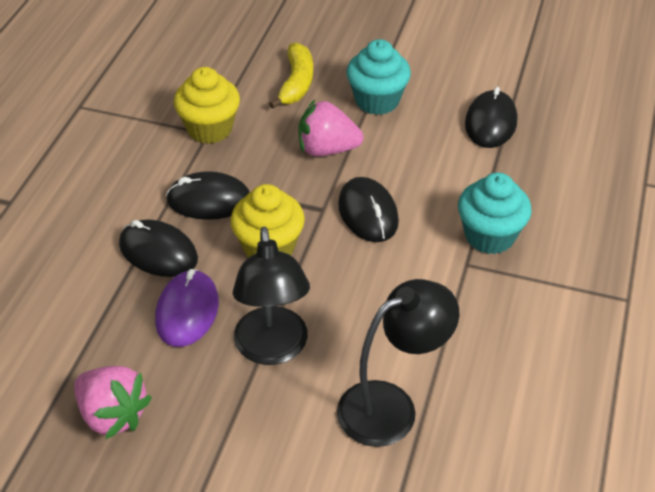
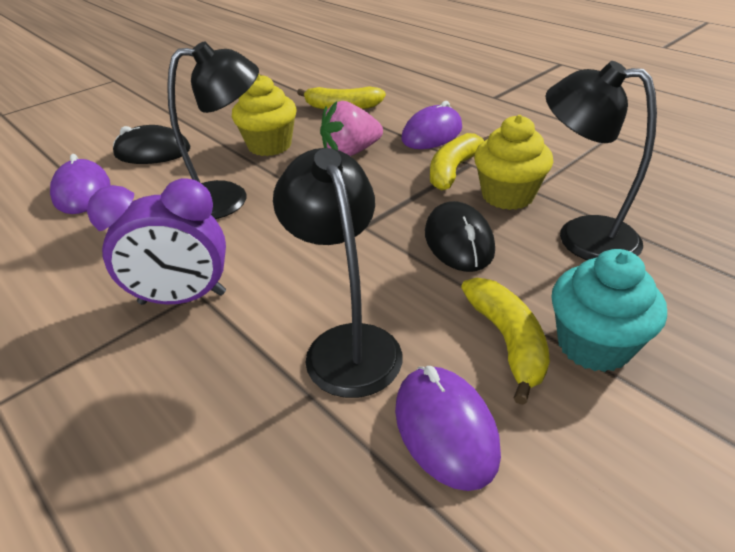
black lamp: 2 -> 3
black mouse: 4 -> 2
pink strawberry: 2 -> 1
purple clock: 0 -> 1
purple mouse: 1 -> 3
turquoise cupcake: 2 -> 1
yellow banana: 1 -> 3

